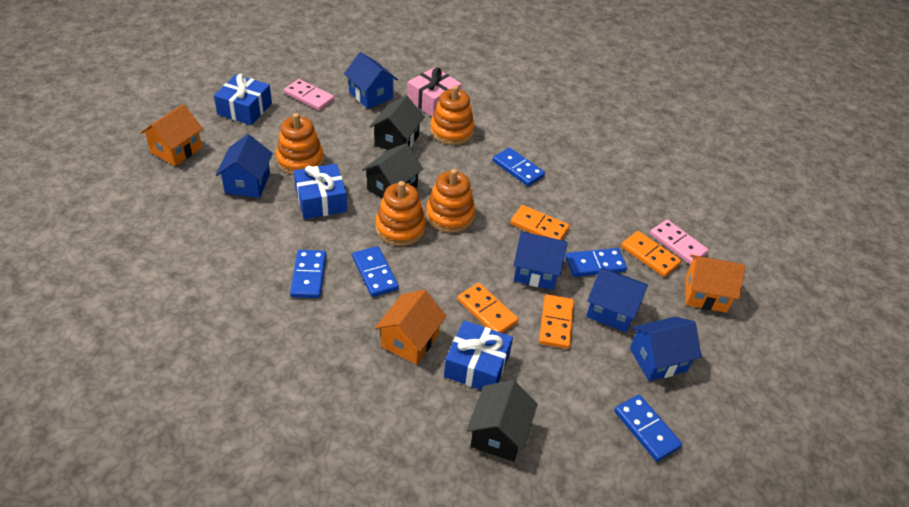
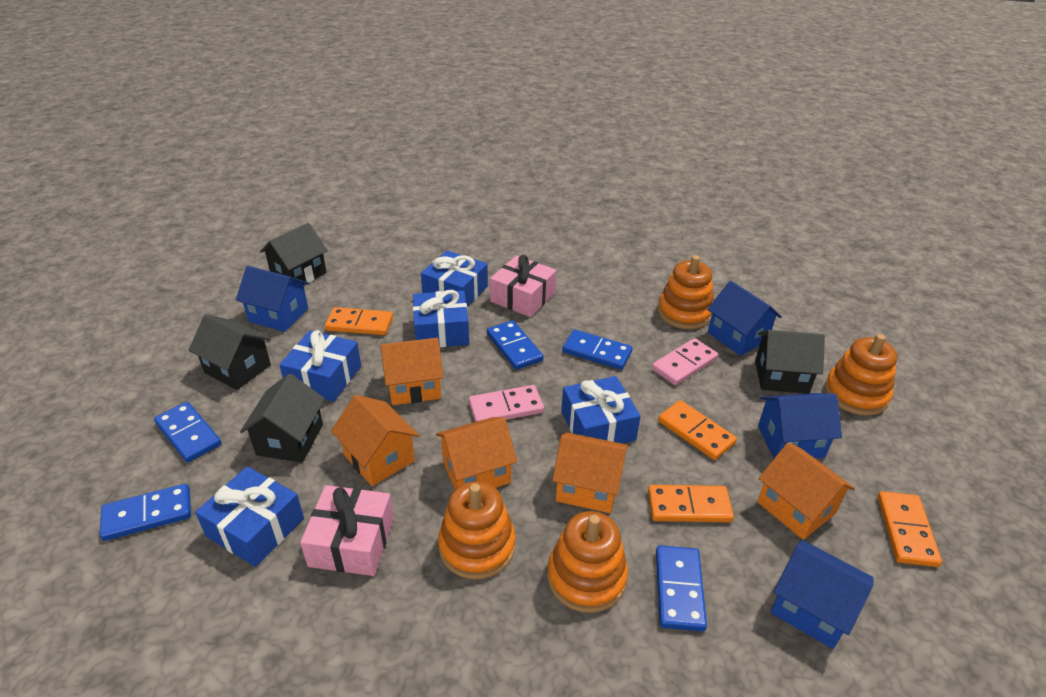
black house: 3 -> 4
blue gift: 3 -> 5
blue house: 5 -> 4
orange house: 3 -> 5
pink gift: 1 -> 2

